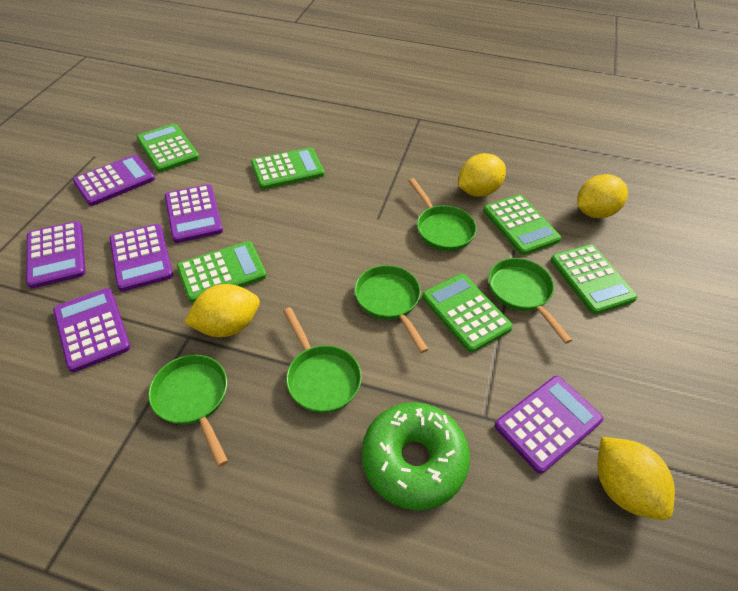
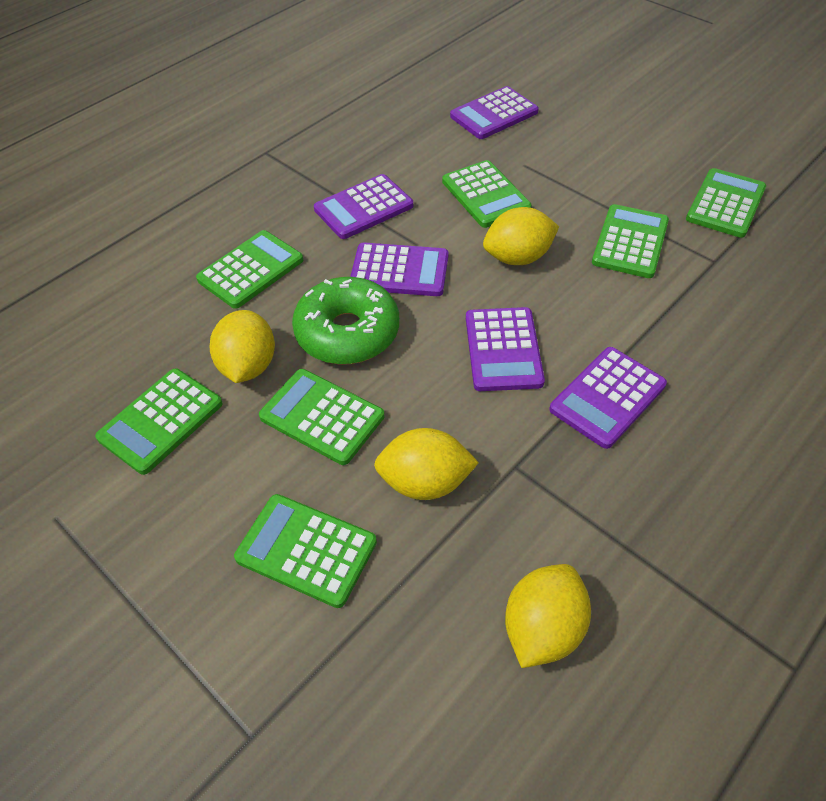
green calculator: 6 -> 7
green pan: 5 -> 0
purple calculator: 6 -> 5

